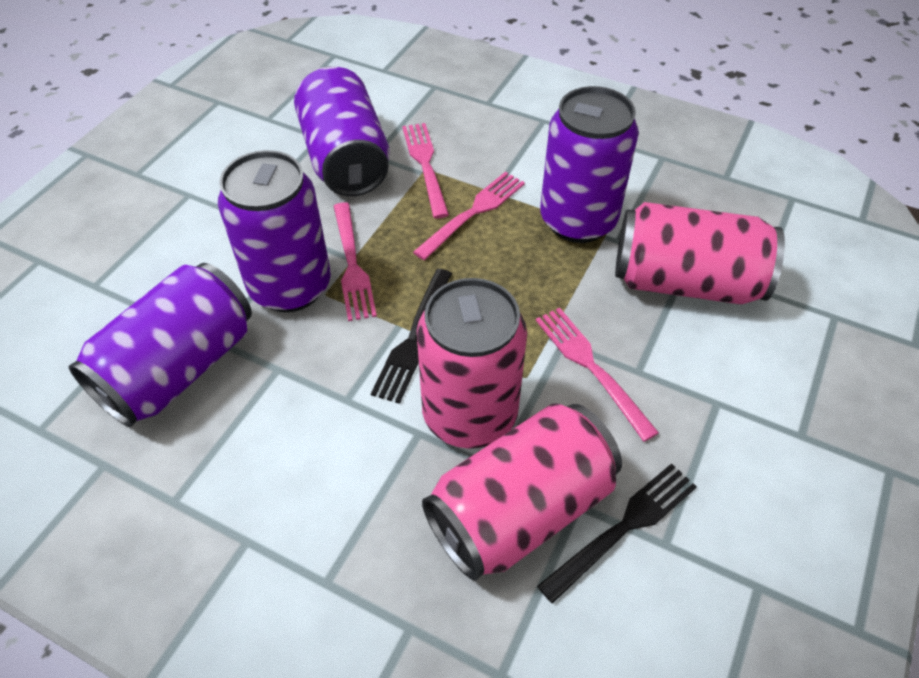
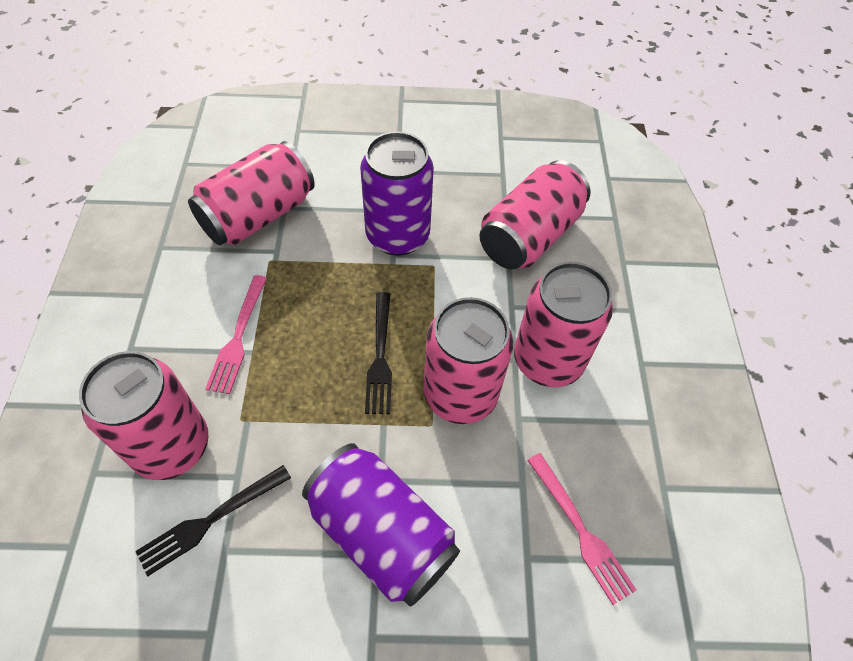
pink can: 3 -> 5
pink fork: 4 -> 2
purple can: 4 -> 2

